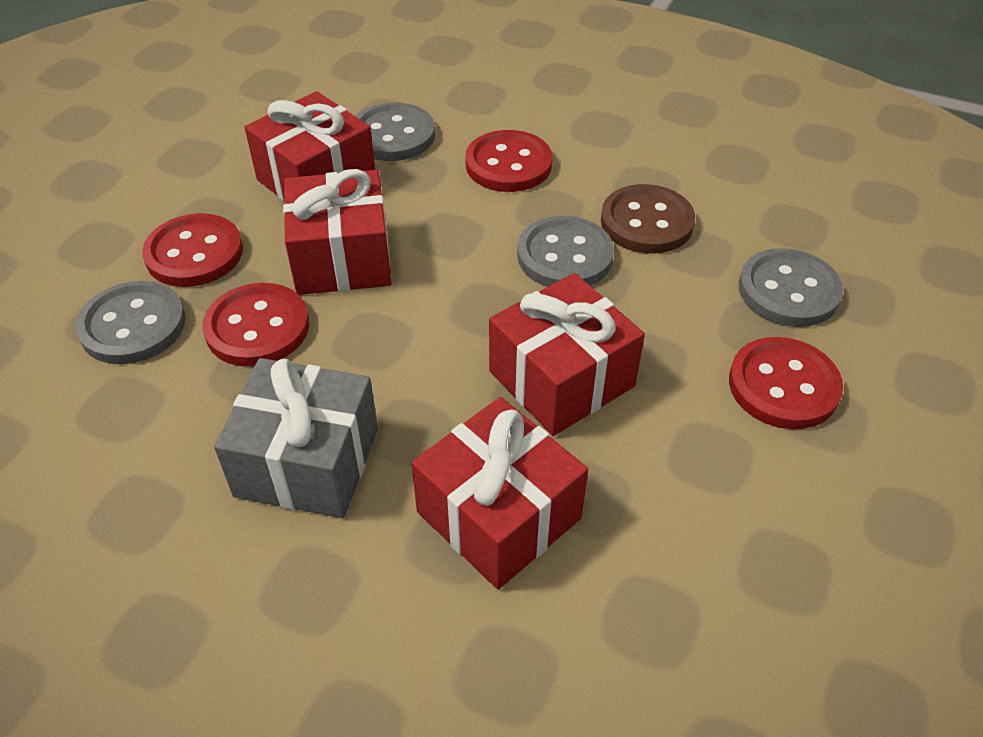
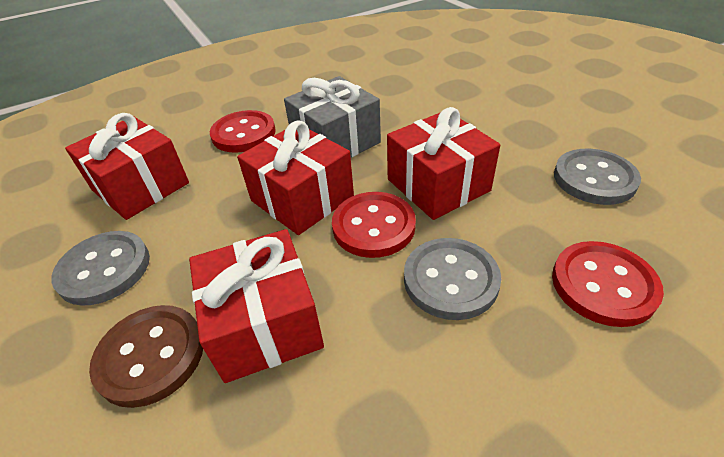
grey button: 4 -> 3
red button: 4 -> 3

